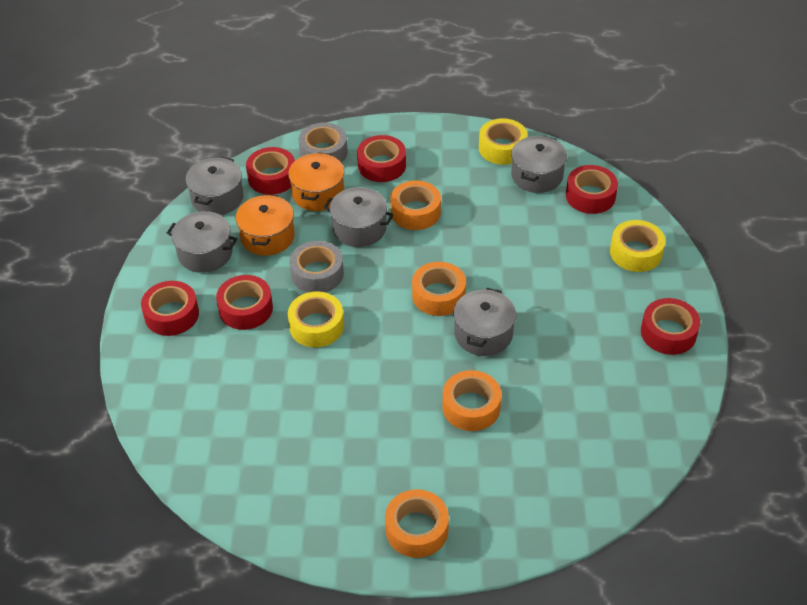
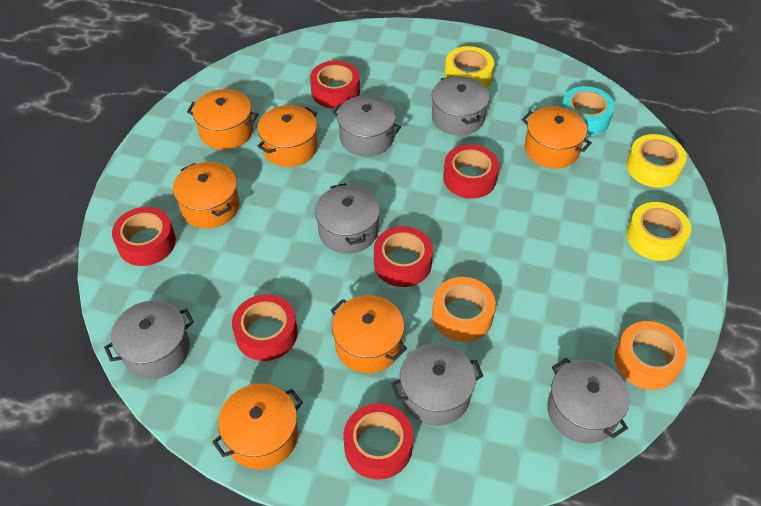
grey pot: 5 -> 6
grey tape: 2 -> 0
orange pot: 2 -> 6
orange tape: 4 -> 2
turquoise tape: 0 -> 1

